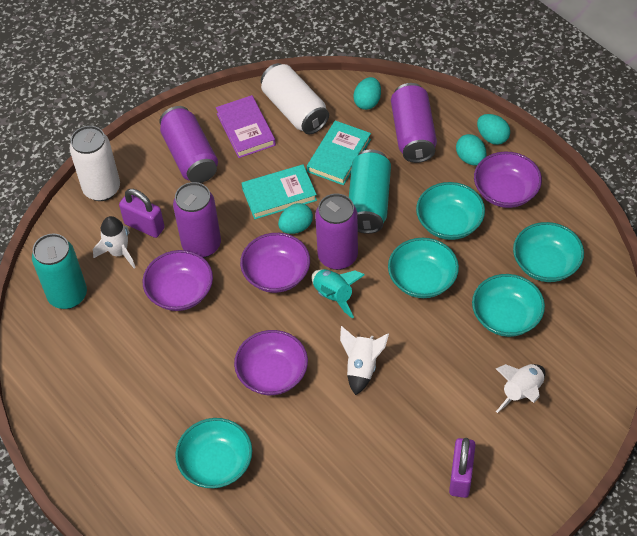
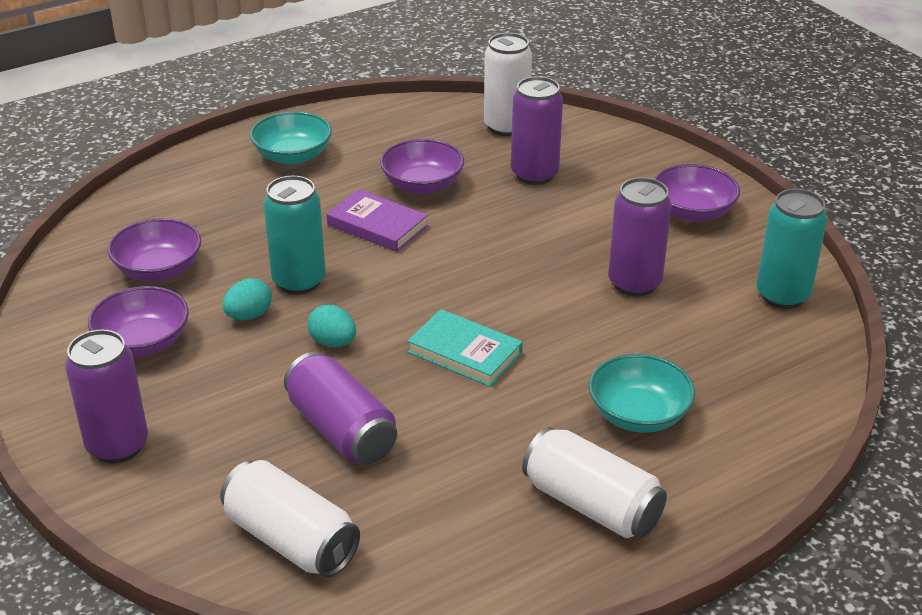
purple padlock: 2 -> 0
turquoise book: 2 -> 1
turquoise bowl: 5 -> 2
turquoise egg: 4 -> 2
turquoise rocket: 1 -> 0
white can: 2 -> 3
white rocket: 3 -> 0

